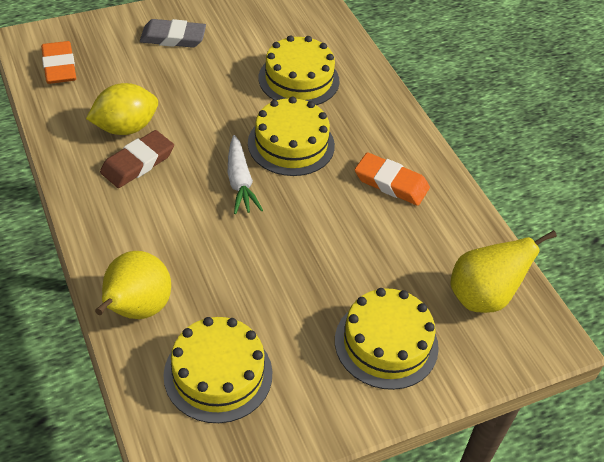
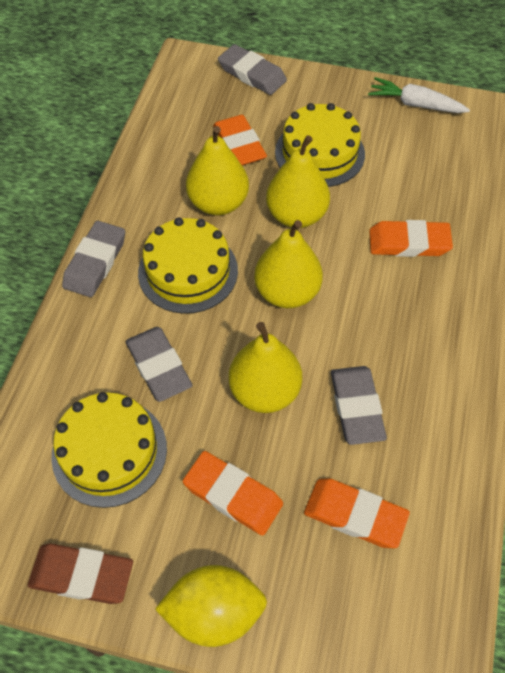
grey eraser: 1 -> 4
orange eraser: 2 -> 4
yellow cake: 4 -> 3
yellow pear: 2 -> 4

